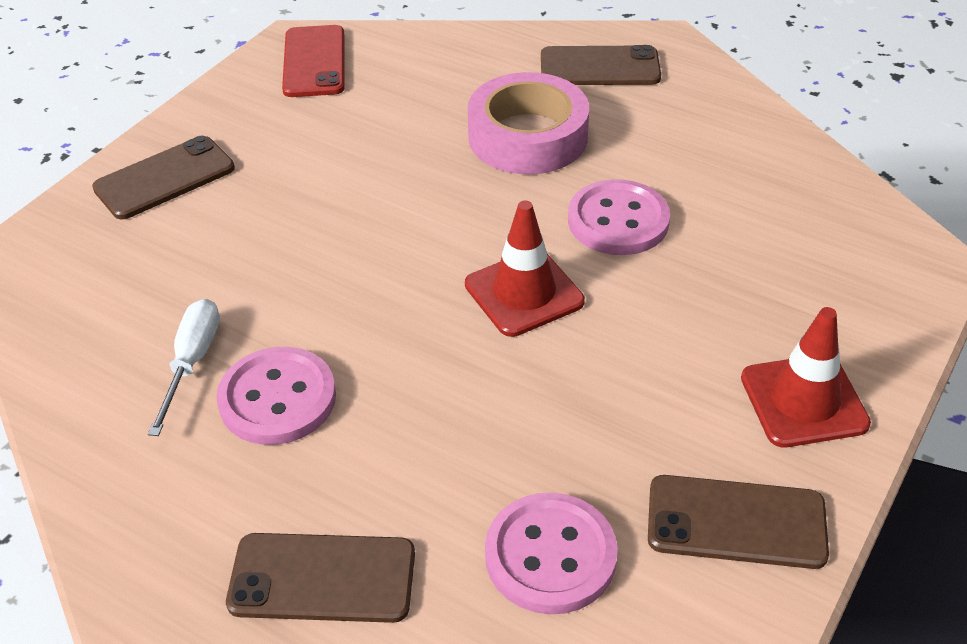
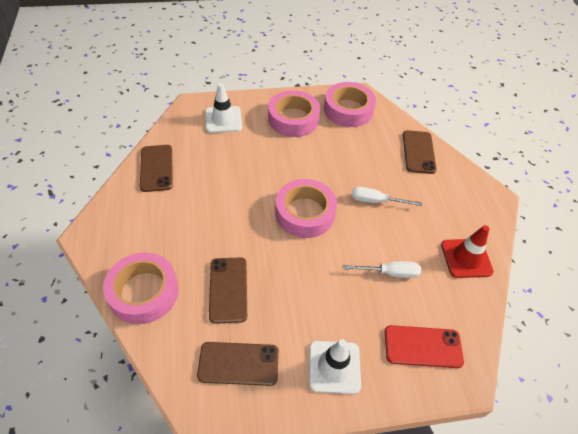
pink button: 3 -> 0
pink tape: 1 -> 4
red traffic cone: 2 -> 1
white screwdriver: 1 -> 2
white traffic cone: 0 -> 2

